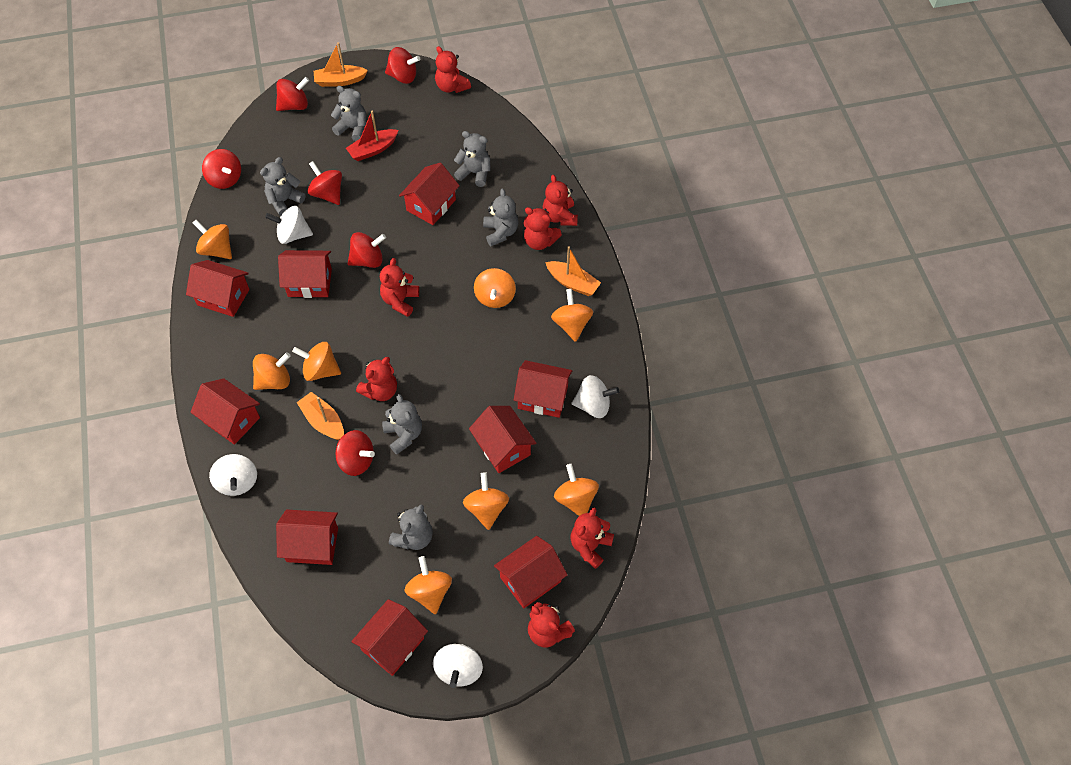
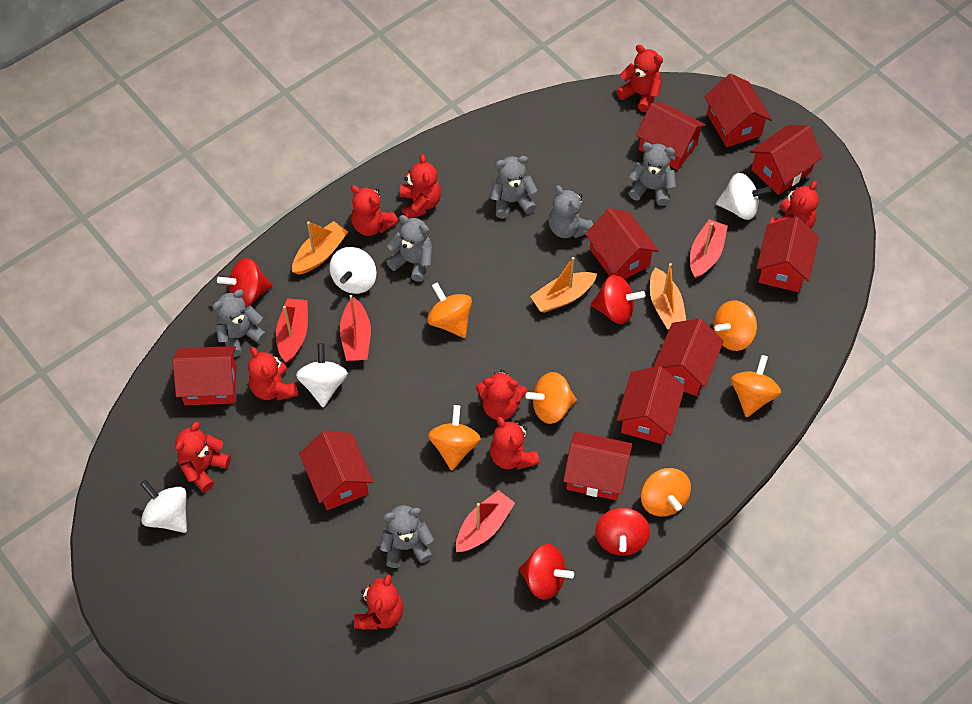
orange spinning top: 8 -> 6
red boat: 1 -> 4
red house: 9 -> 10
red spinning top: 6 -> 4
red teddy bear: 7 -> 9

